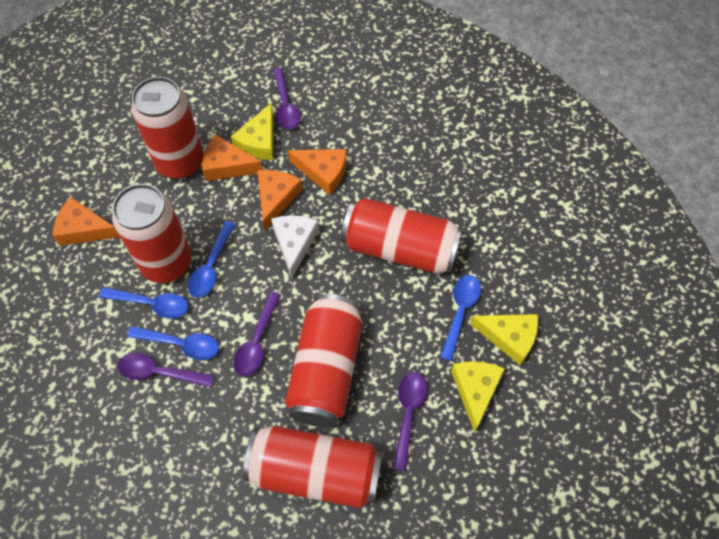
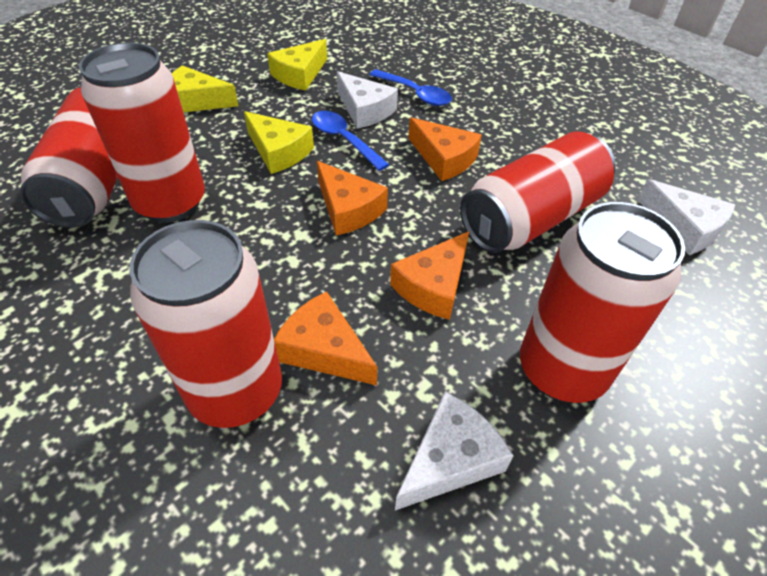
blue spoon: 4 -> 2
purple spoon: 4 -> 0
white cheese: 1 -> 3

